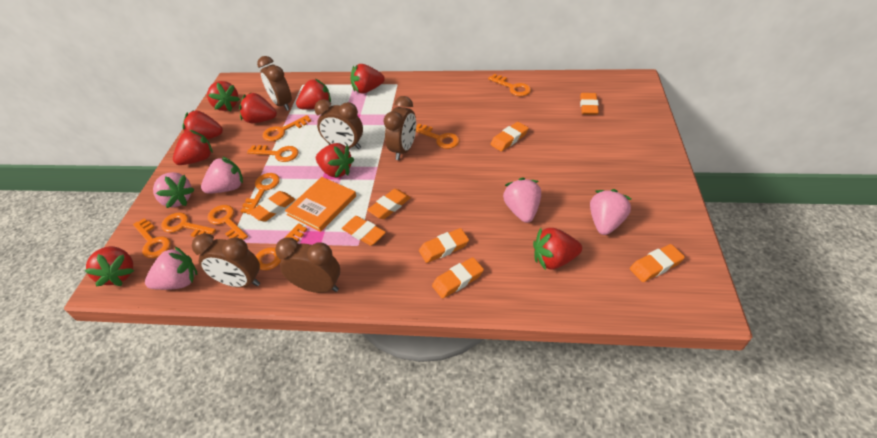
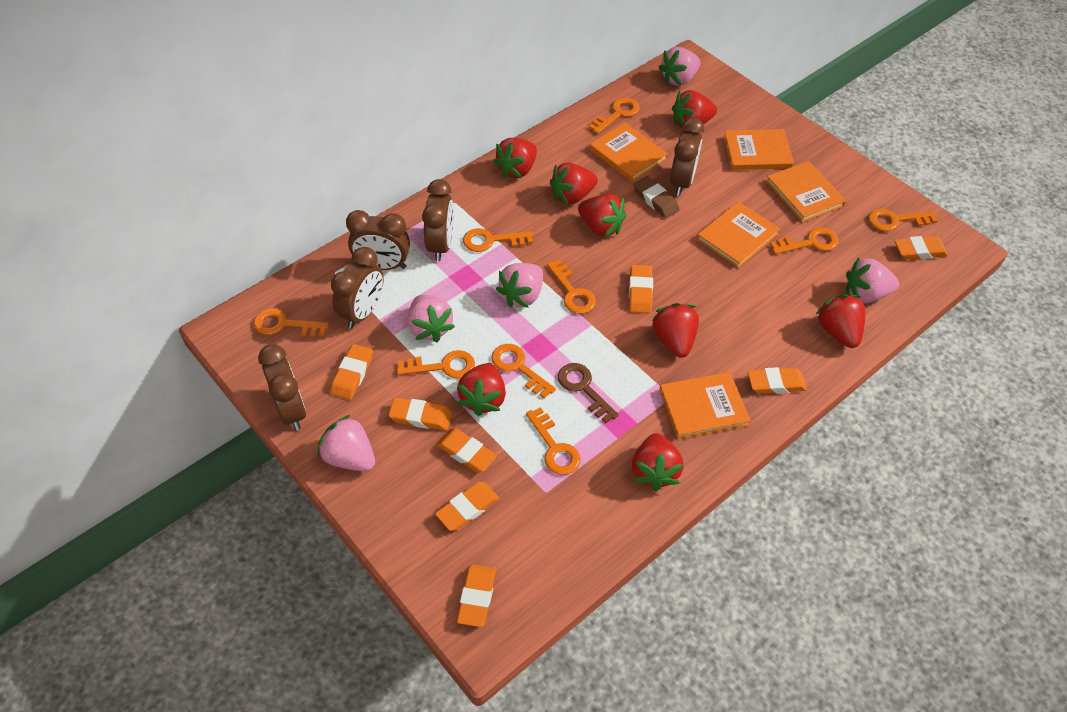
brown eraser: 0 -> 1
brown key: 0 -> 1
orange book: 1 -> 5
red strawberry: 9 -> 8

